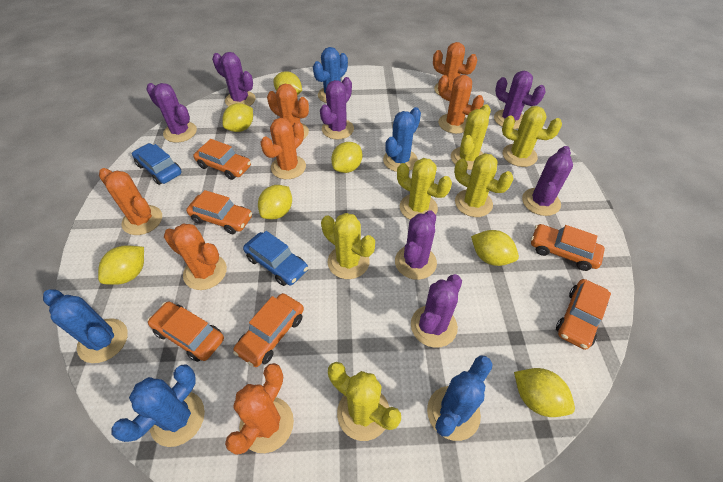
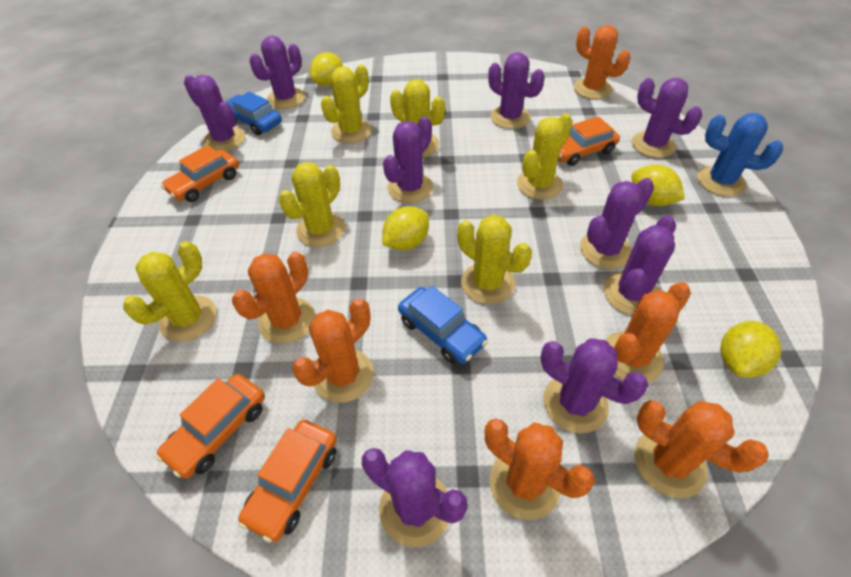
blue cactus: 5 -> 1
orange cactus: 7 -> 6
orange car: 6 -> 4
purple cactus: 7 -> 9
yellow lemon: 7 -> 4

